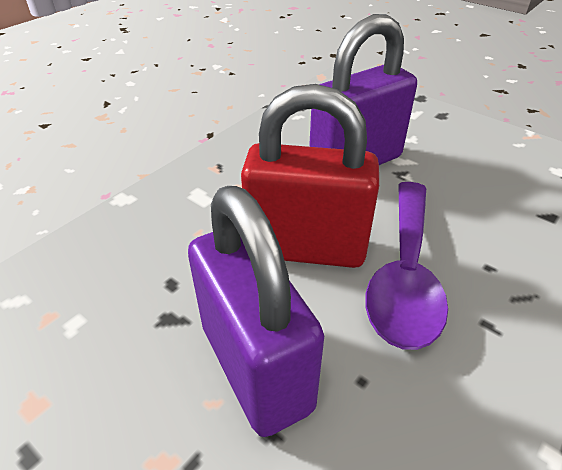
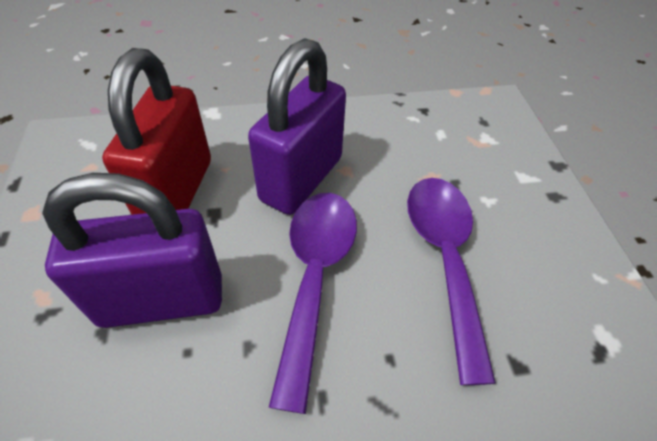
purple spoon: 1 -> 2

